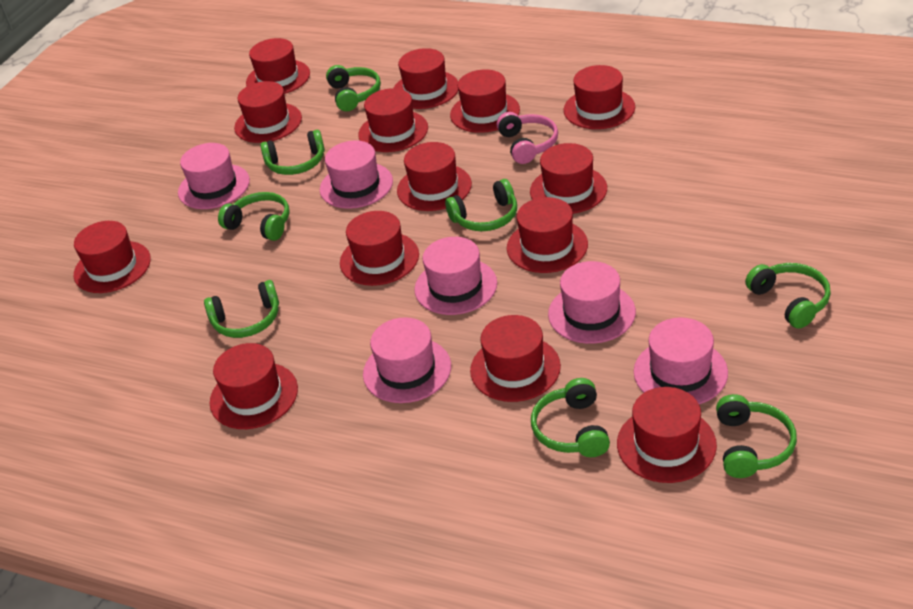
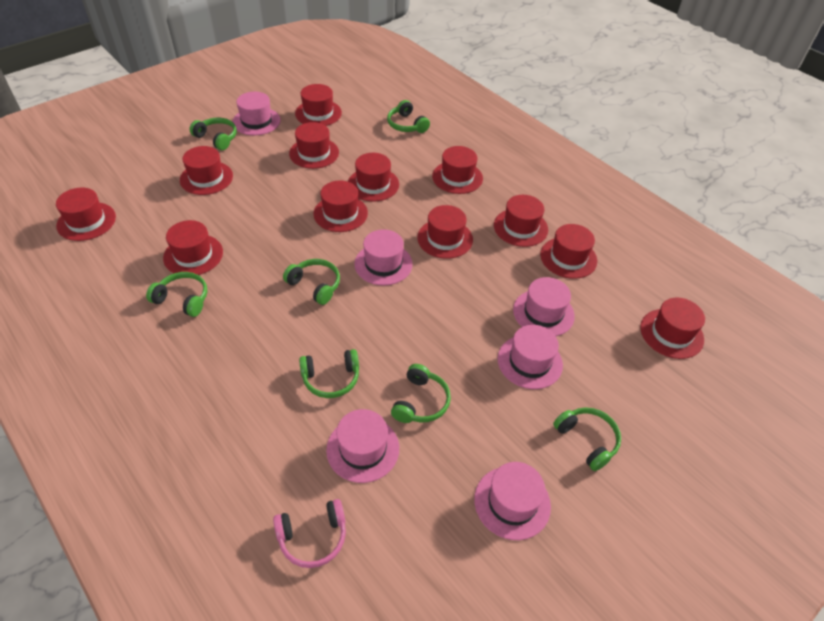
green headphones: 8 -> 7
red hat: 14 -> 12

